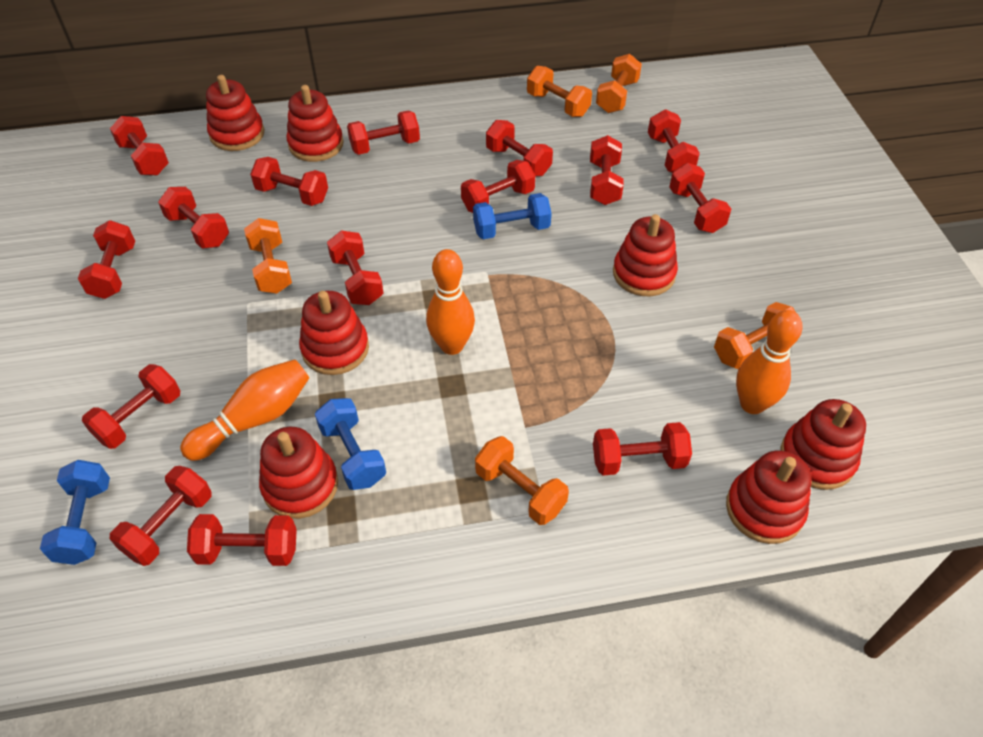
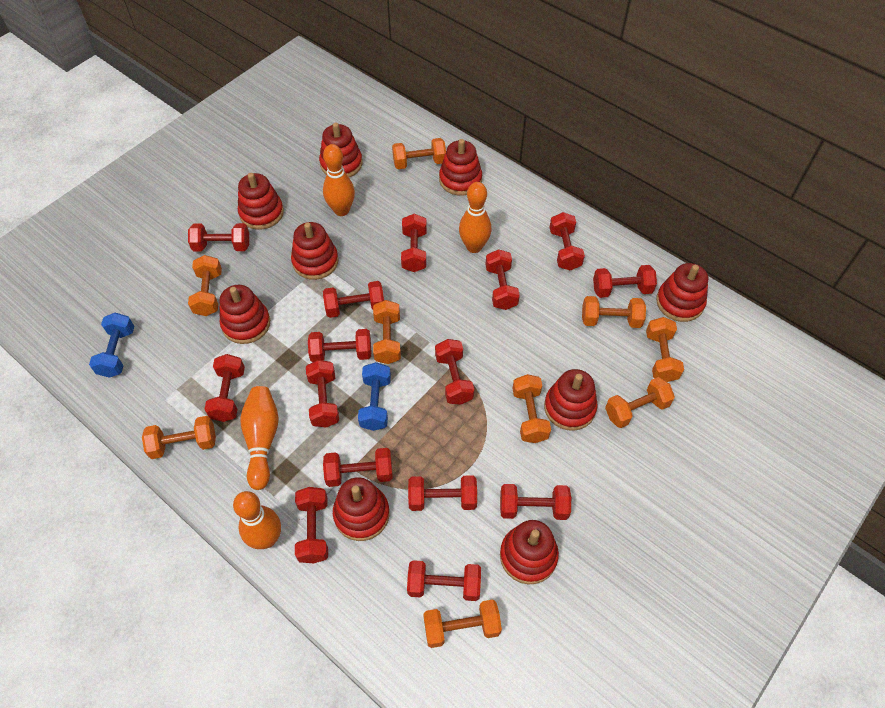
blue dumbbell: 3 -> 2
orange bowling pin: 3 -> 4
orange dumbbell: 5 -> 9
red stacking toy: 7 -> 9

